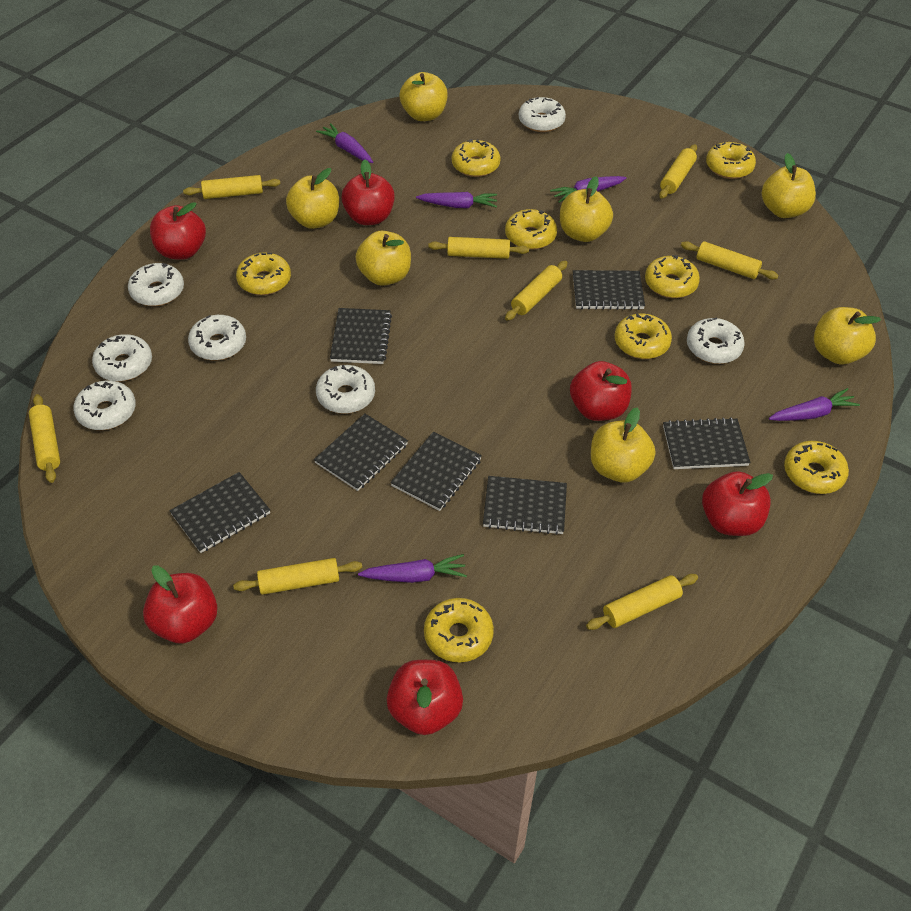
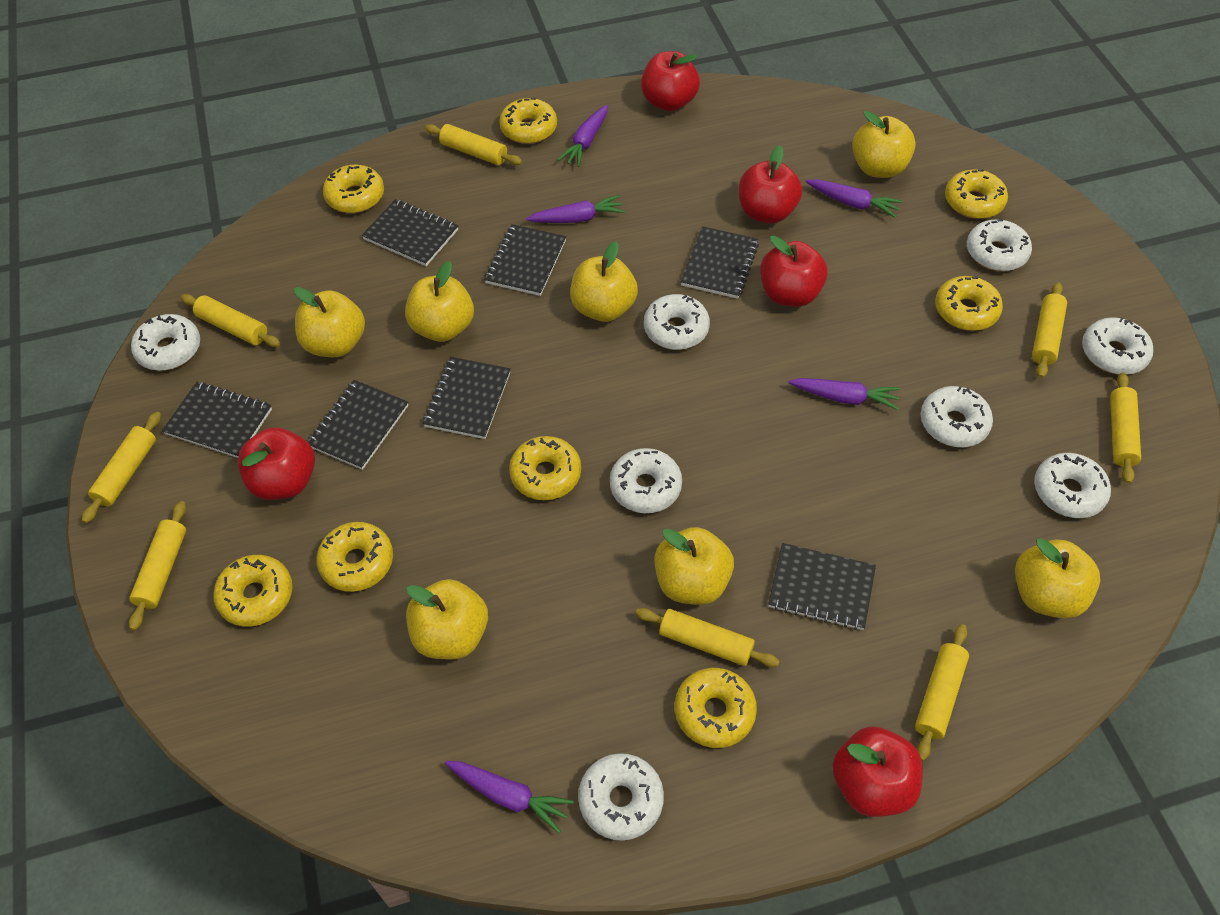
red apple: 6 -> 5
white donut: 7 -> 8

